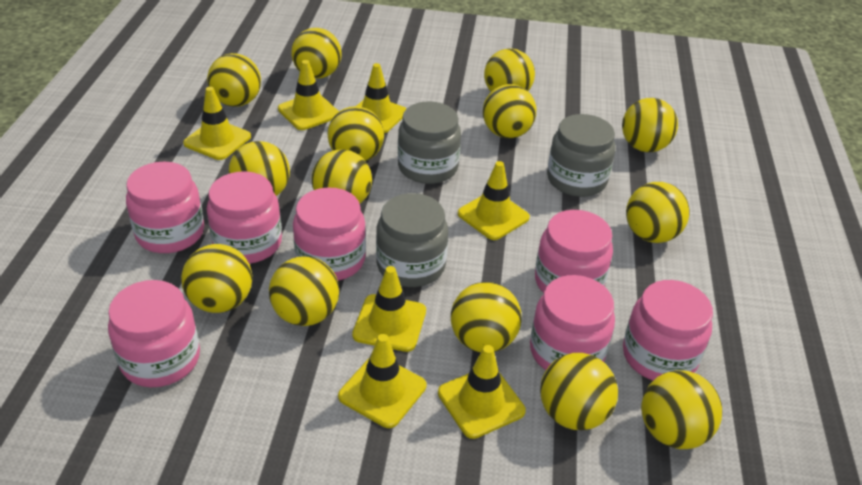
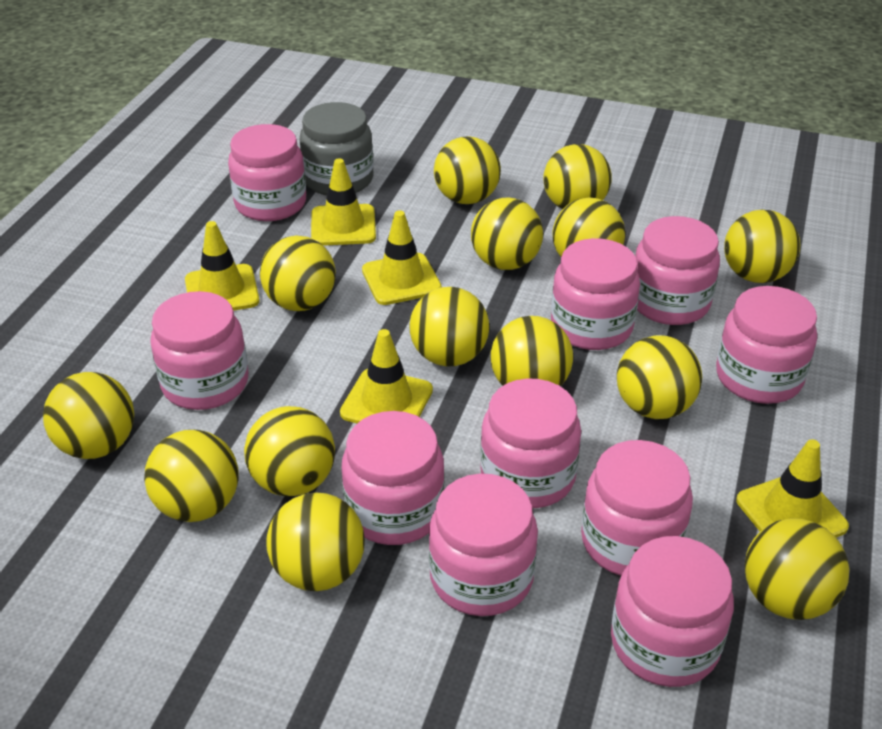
grey jar: 3 -> 1
pink jar: 7 -> 10
yellow traffic cone: 7 -> 5

